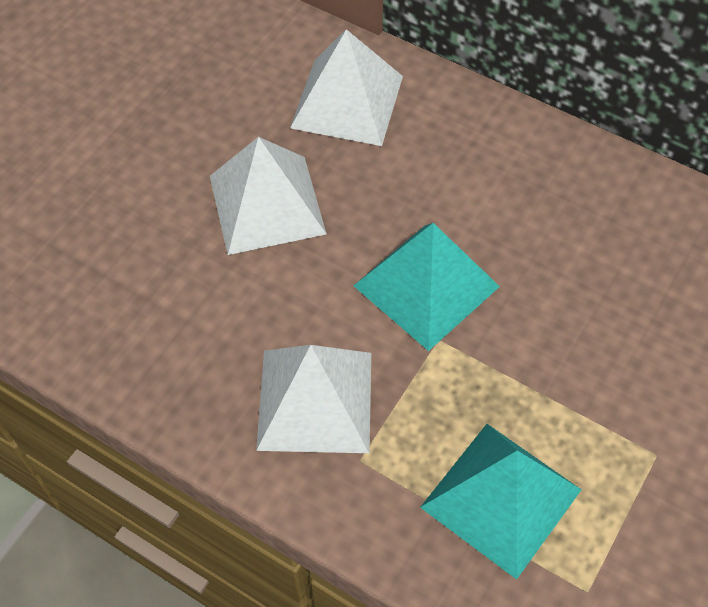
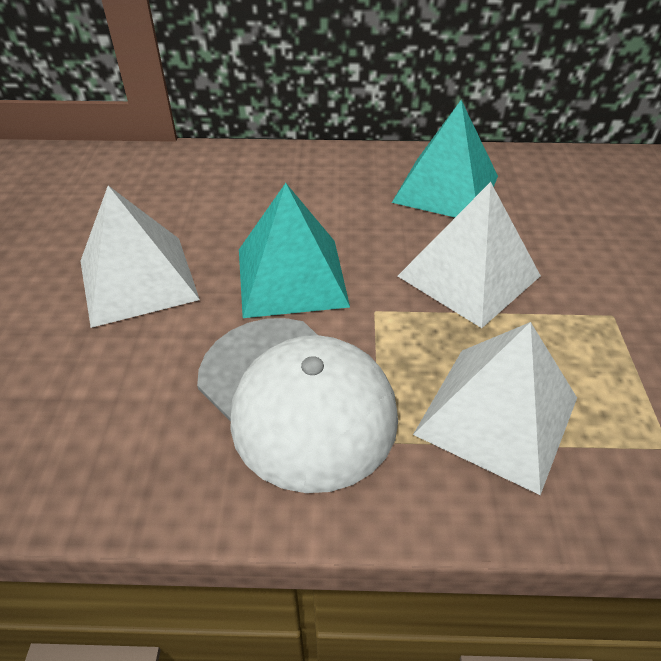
white cap: 0 -> 1

